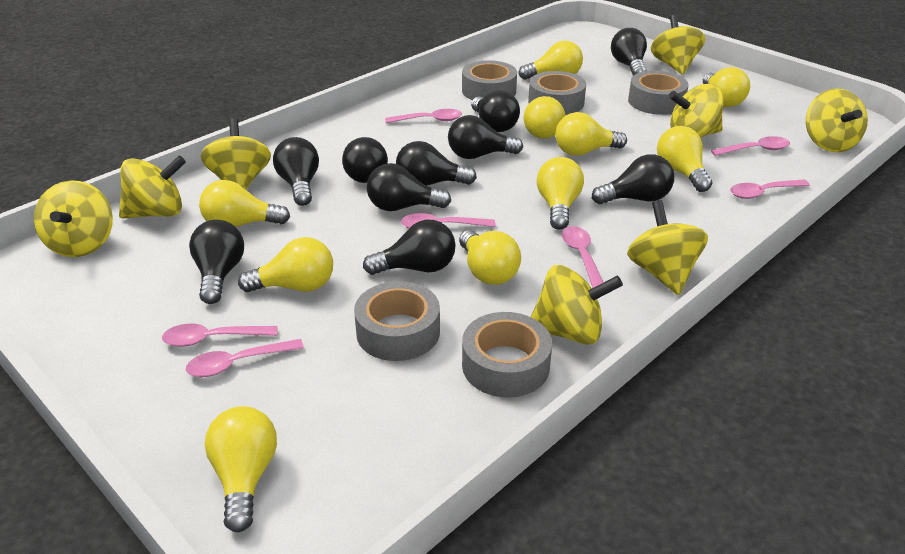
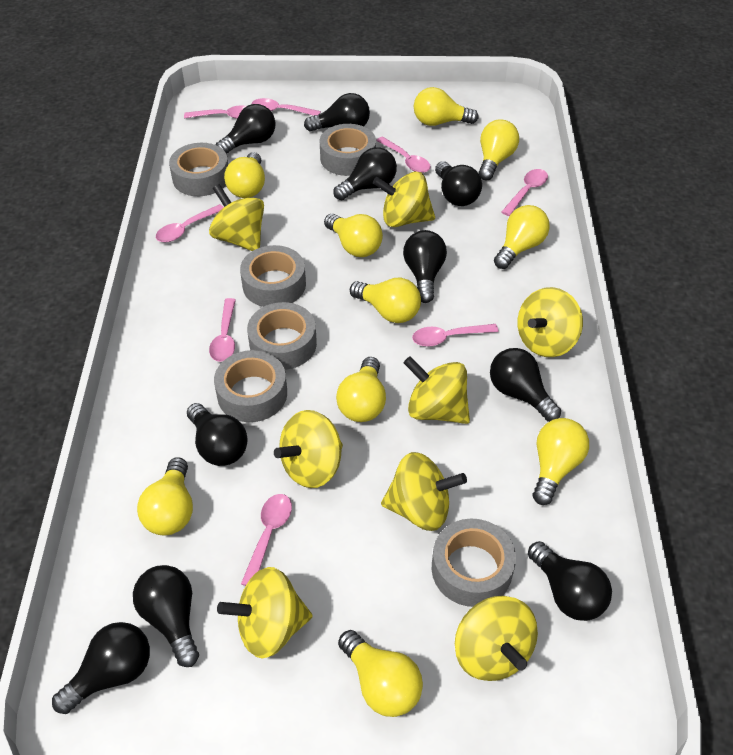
grey tape: 5 -> 6
pink spoon: 7 -> 8

